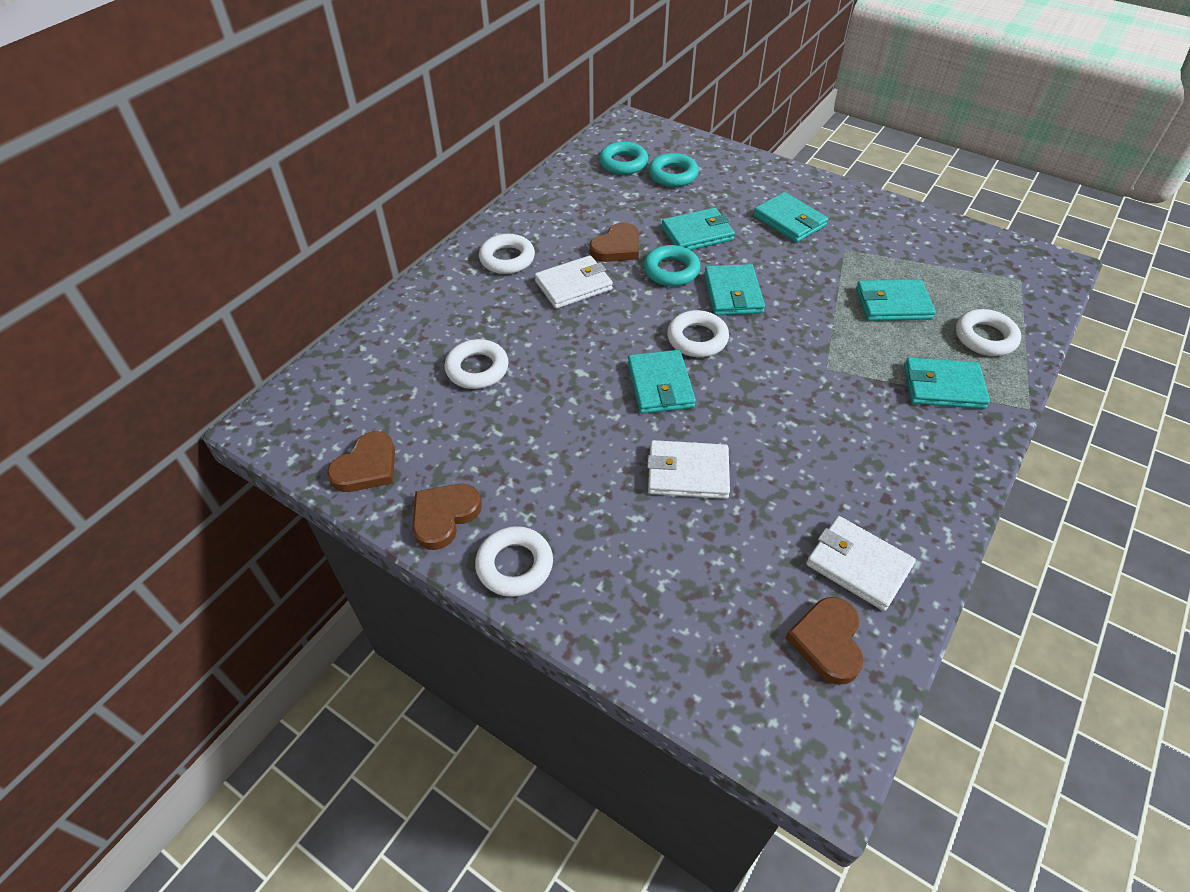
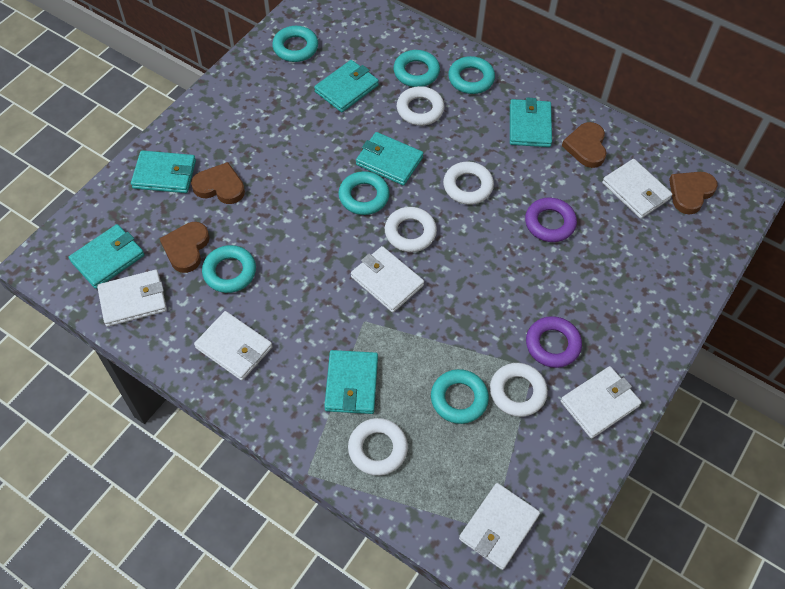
purple ring: 0 -> 2
turquoise ring: 3 -> 6
white wallet: 3 -> 6

